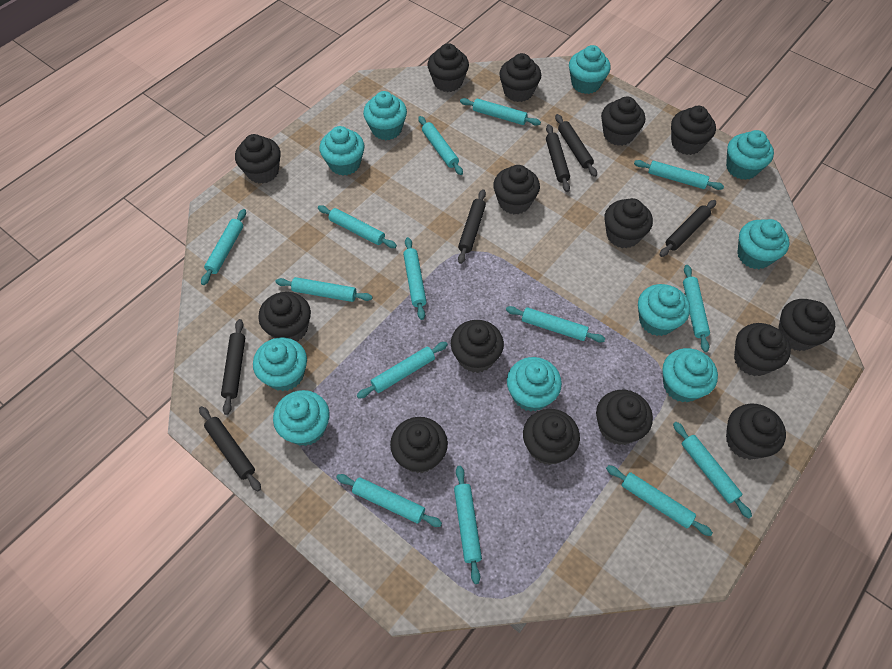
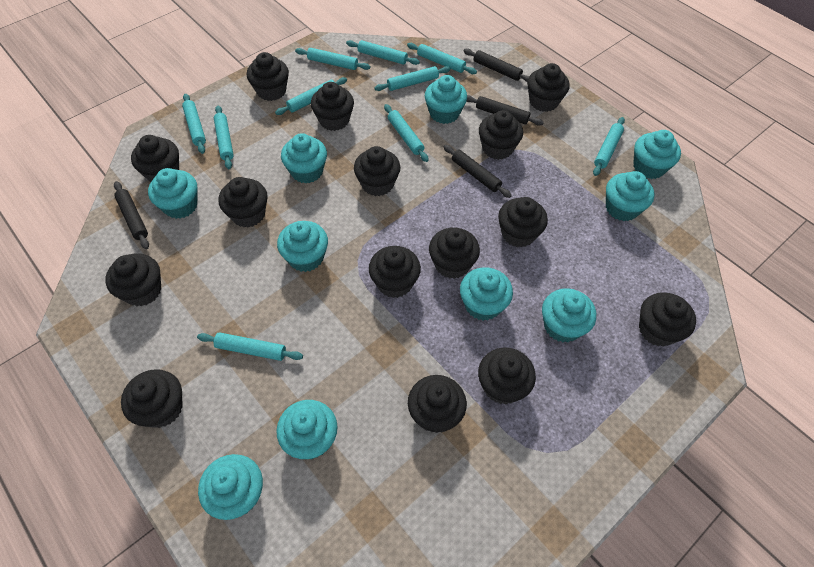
black rolling pin: 6 -> 4
turquoise rolling pin: 14 -> 10

